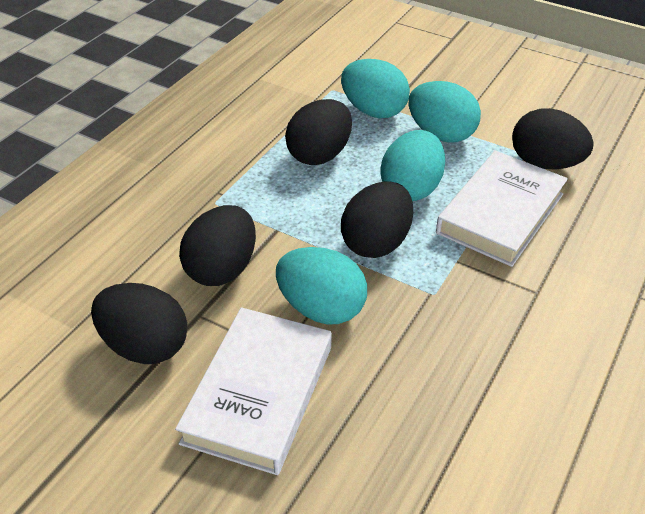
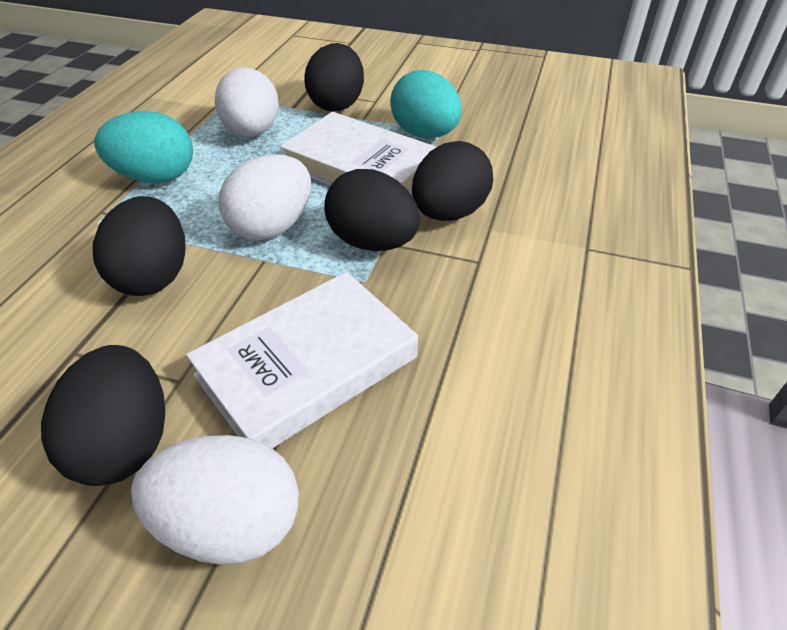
turquoise egg: 4 -> 2
white egg: 0 -> 3

